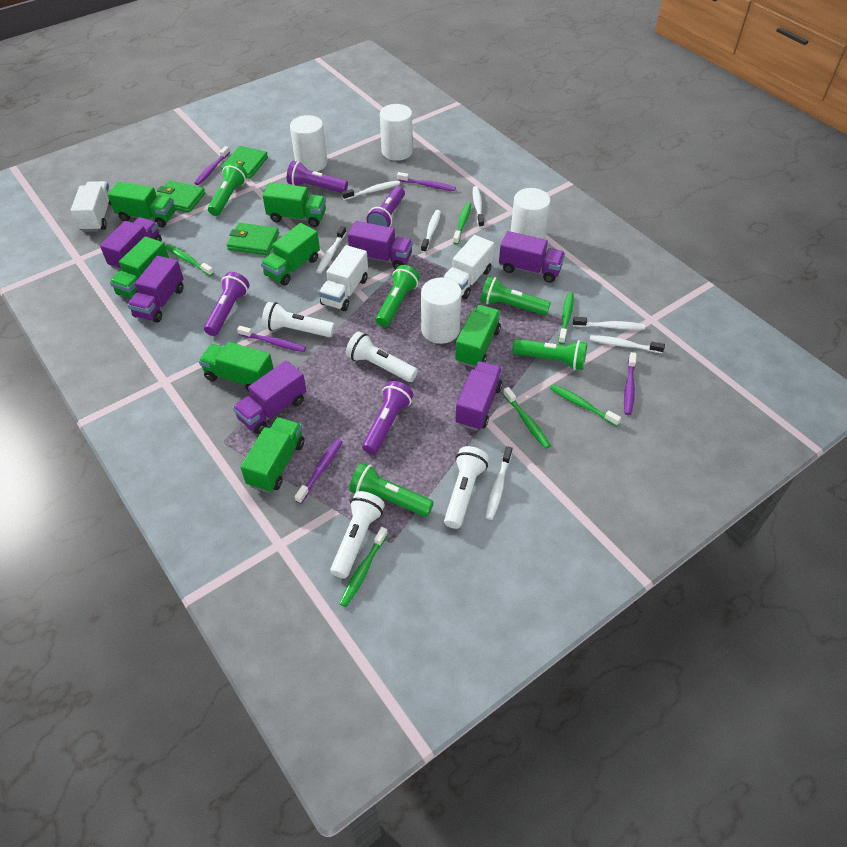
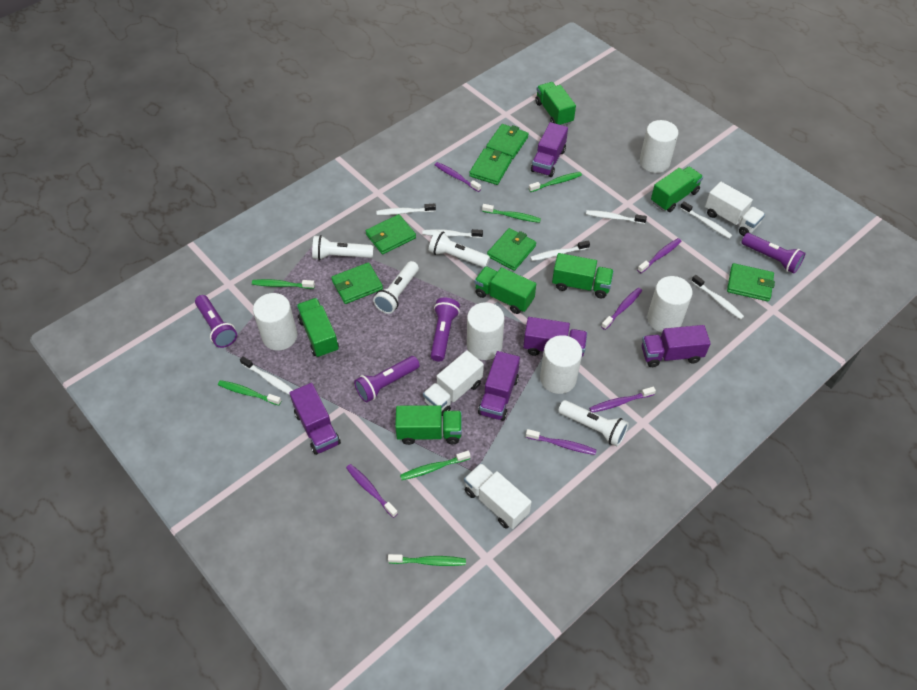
green flashlight: 5 -> 0
green truck: 7 -> 6
green wallet: 3 -> 6
purple toothbrush: 5 -> 6
purple truck: 6 -> 5
white cylinder: 4 -> 5

